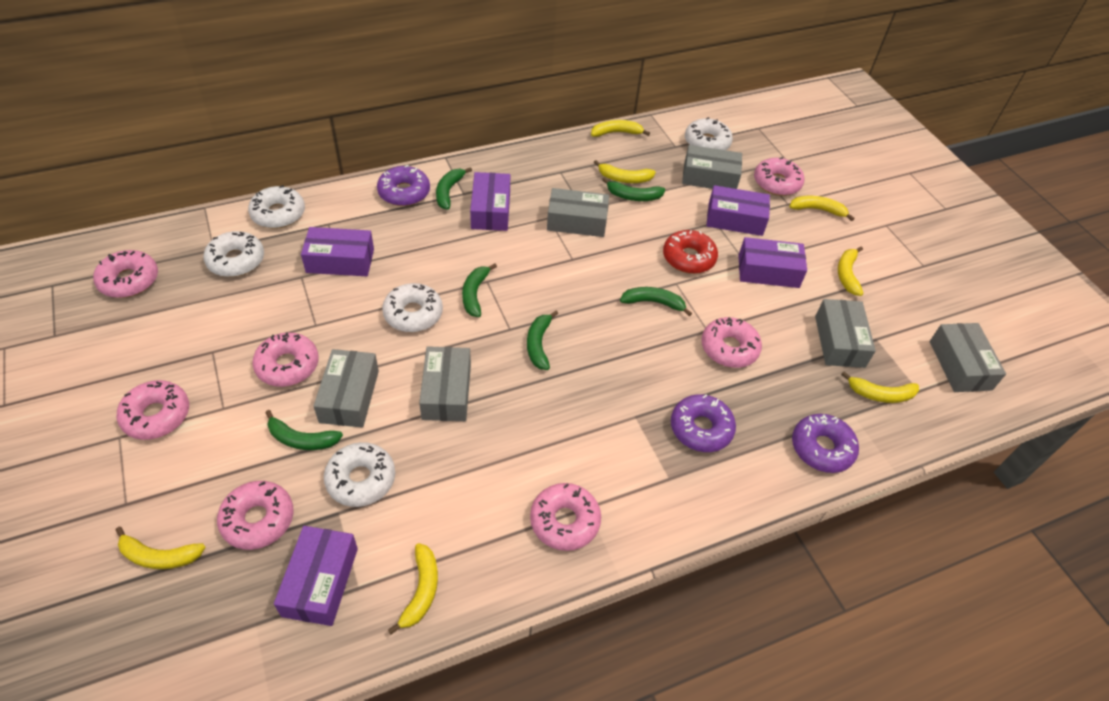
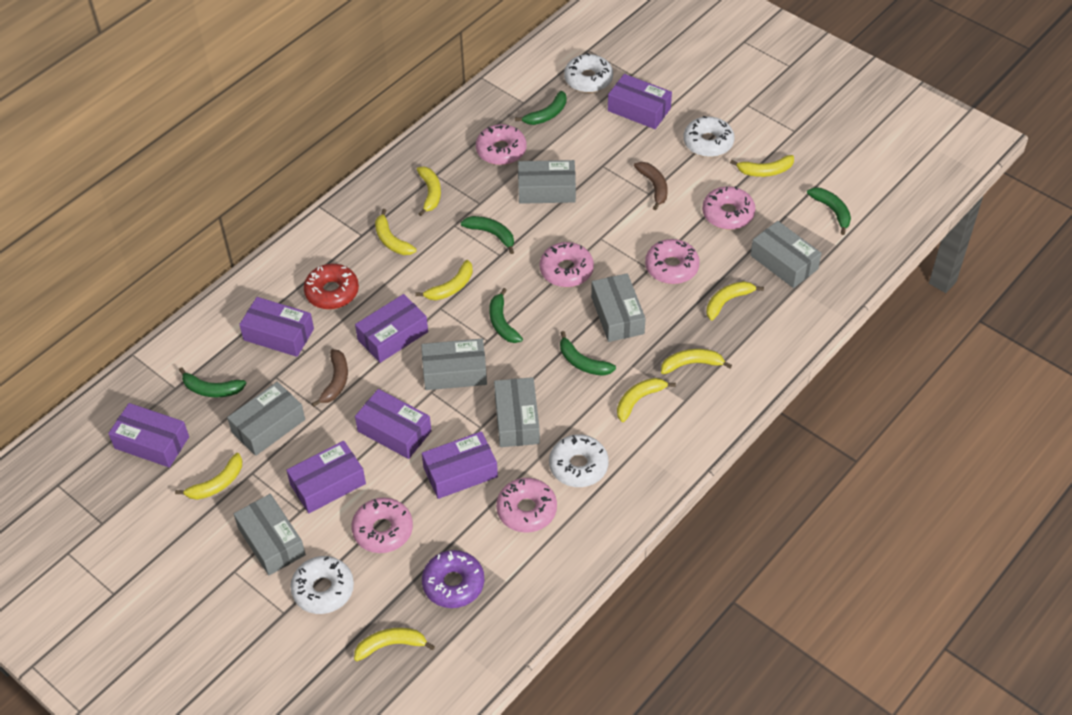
brown banana: 0 -> 2
grey box: 6 -> 7
pink donut: 7 -> 6
purple box: 5 -> 7
purple donut: 3 -> 1
white donut: 5 -> 4
yellow banana: 7 -> 9

